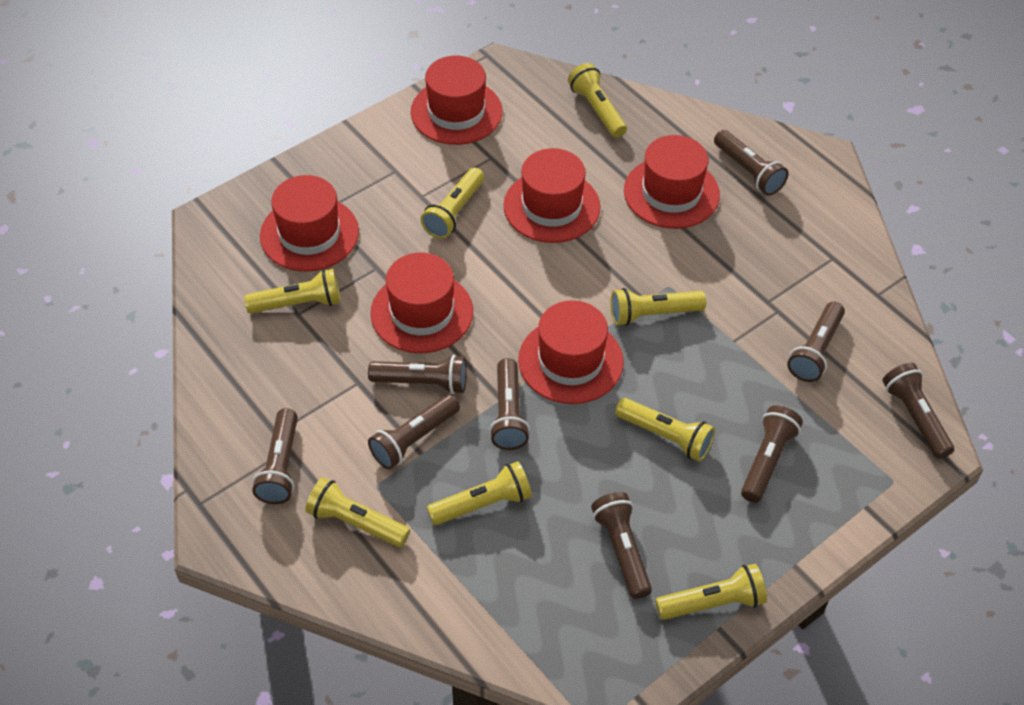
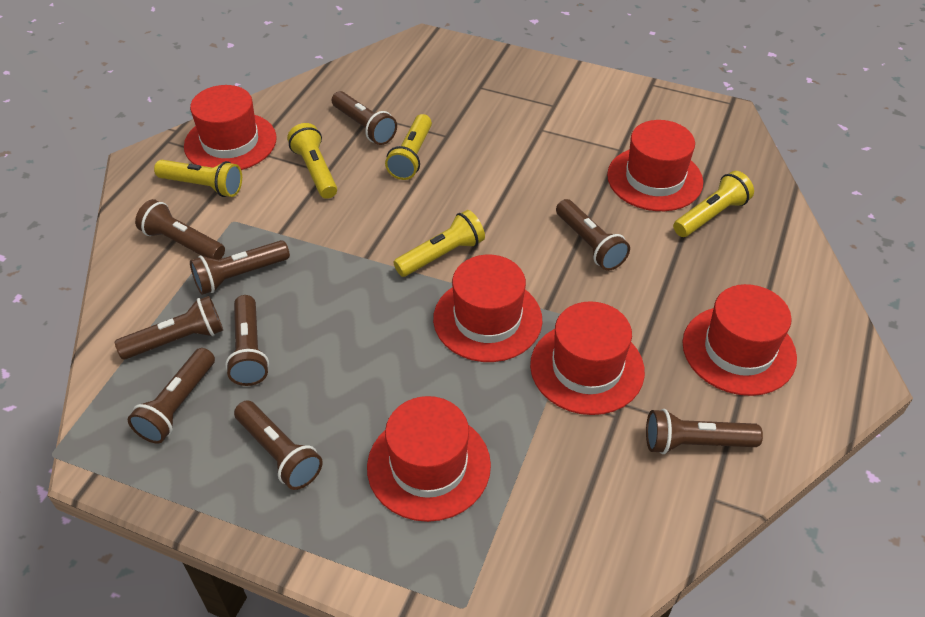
yellow flashlight: 8 -> 5

